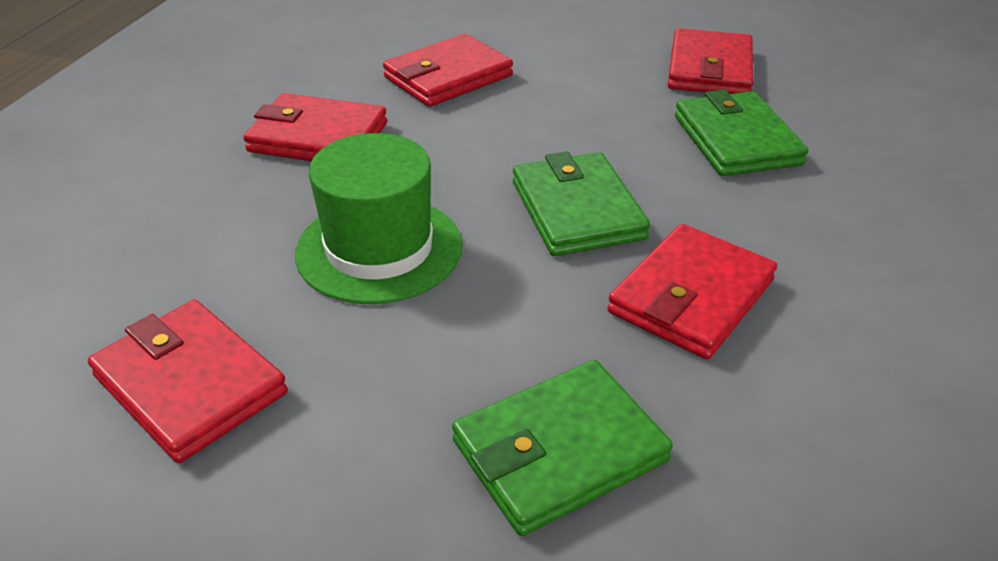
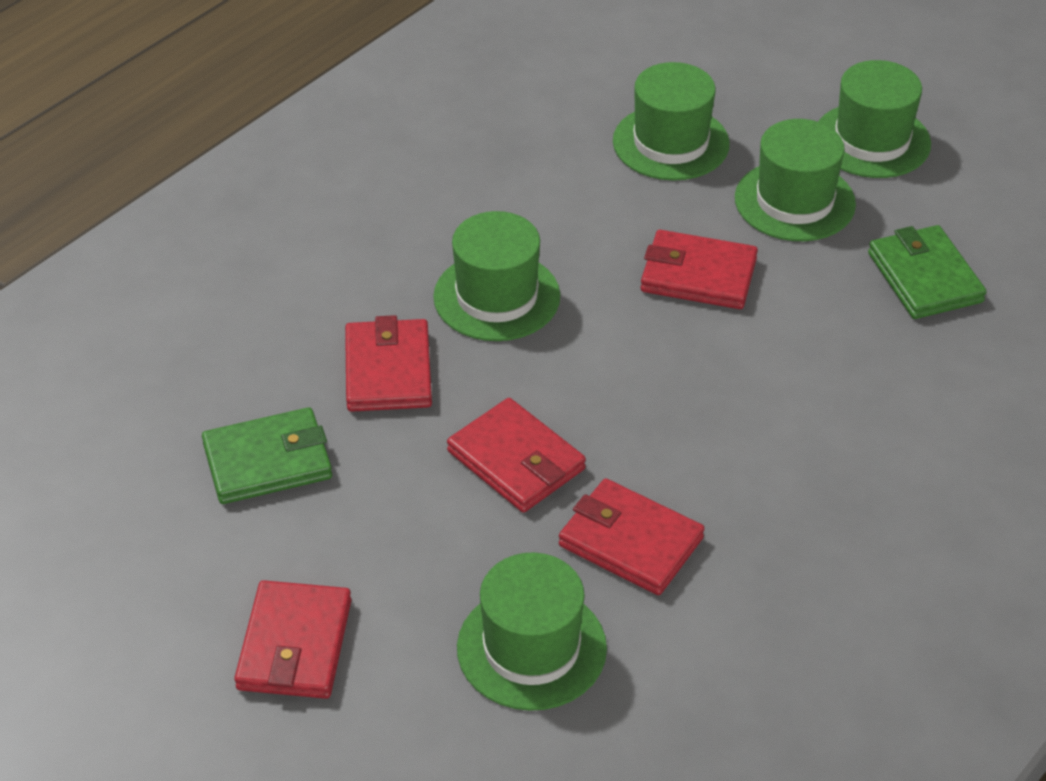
green hat: 1 -> 5
green wallet: 3 -> 2

